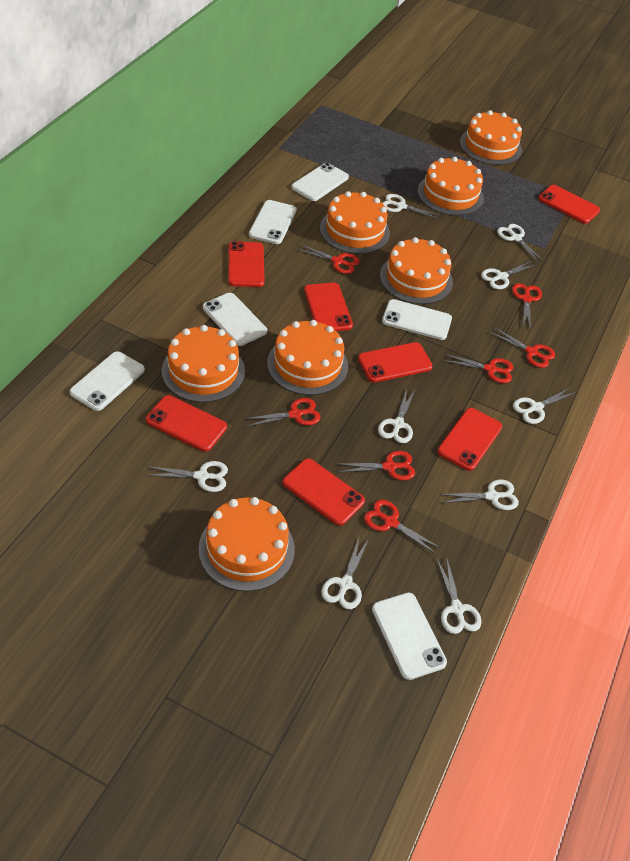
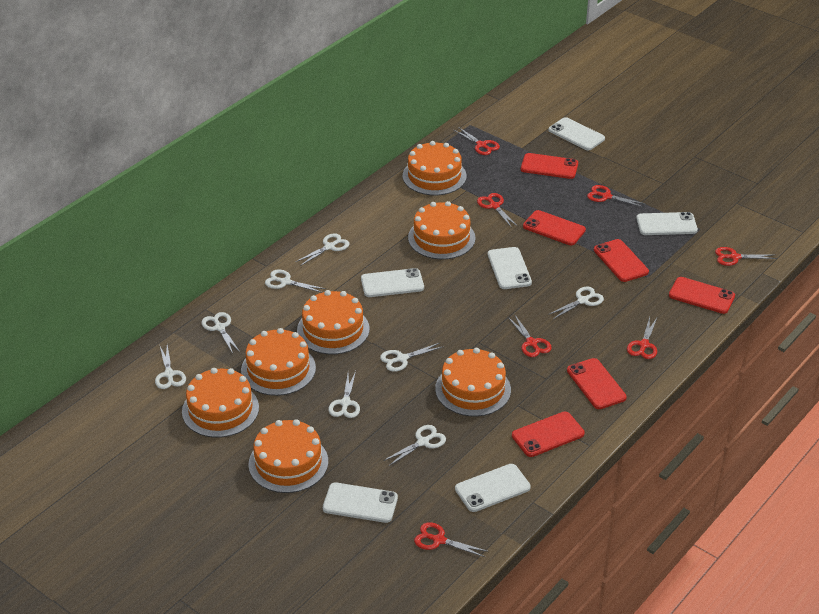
red phone: 7 -> 6
white scissors: 9 -> 8

